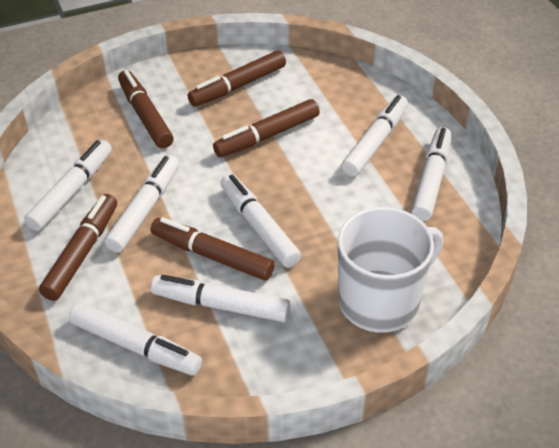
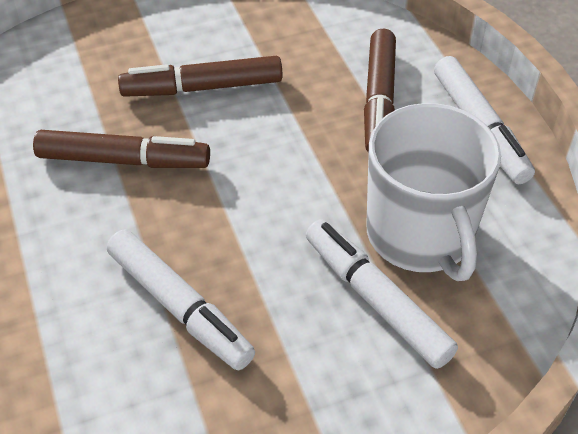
brown marker: 5 -> 3
white marker: 7 -> 3

